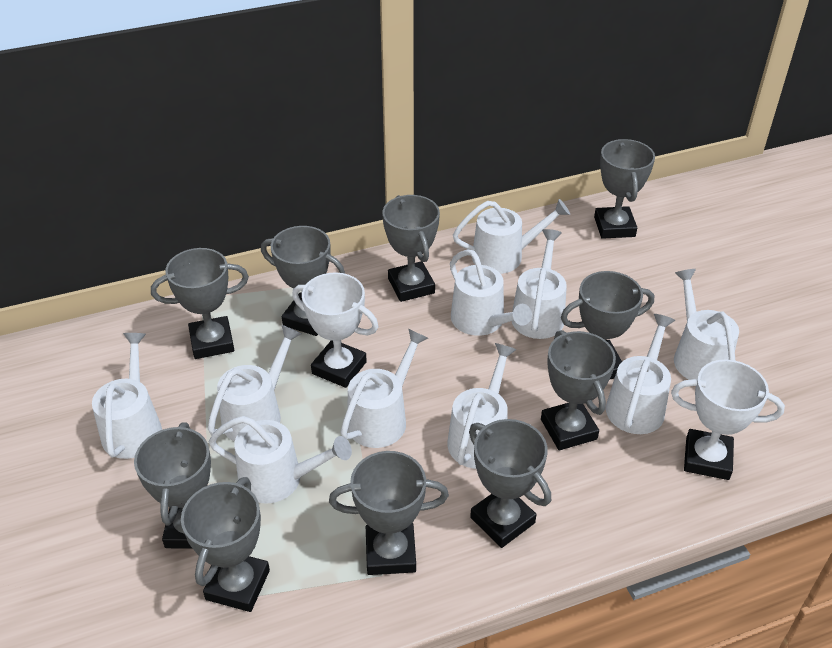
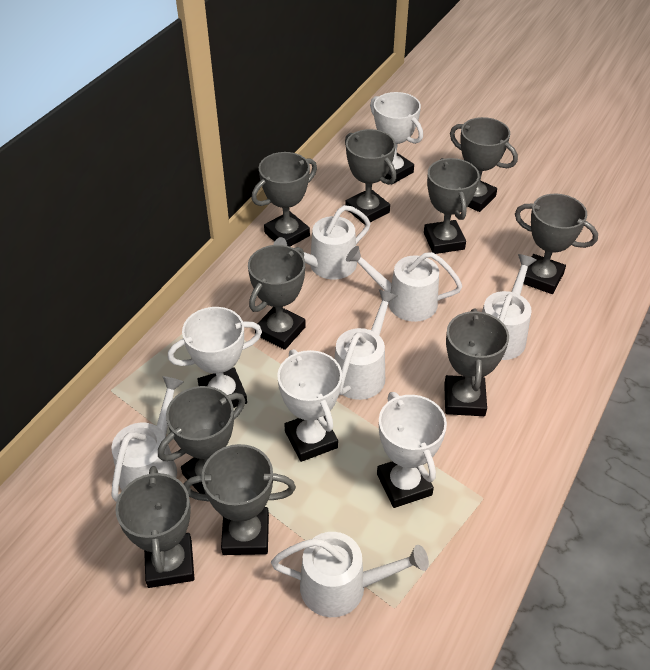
white trophy: 2 -> 4
white watering can: 10 -> 6

